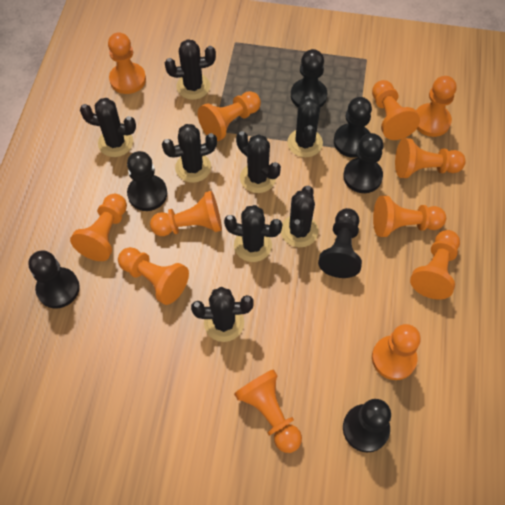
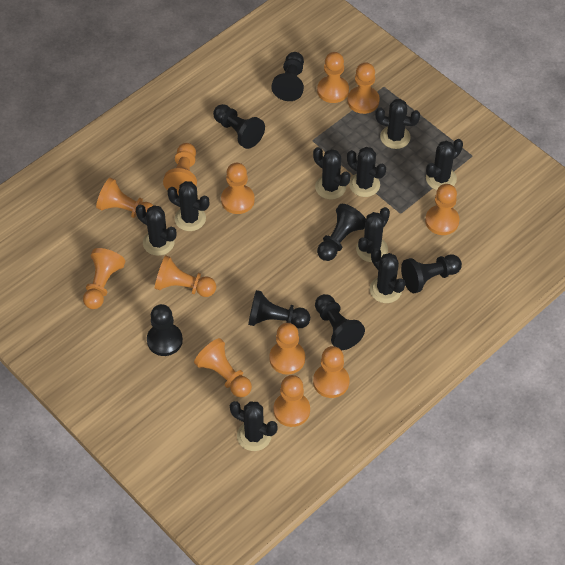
black cactus: 8 -> 9

